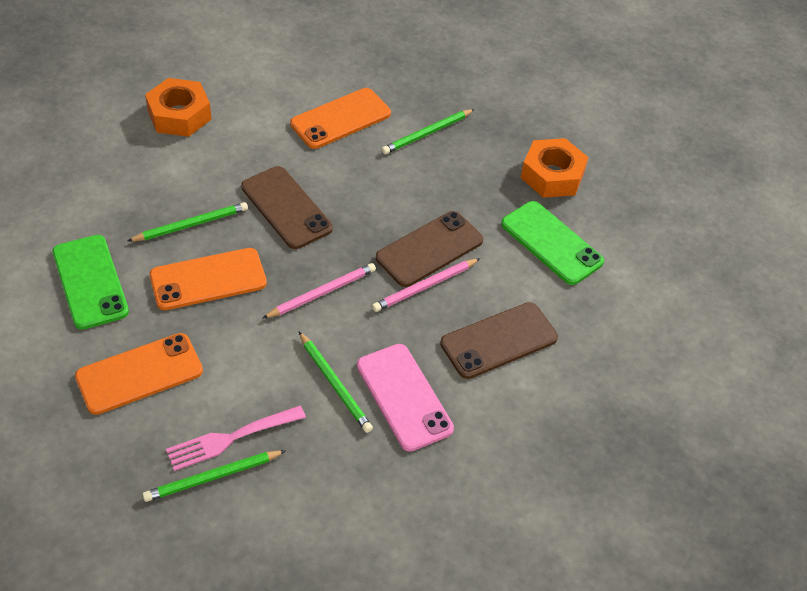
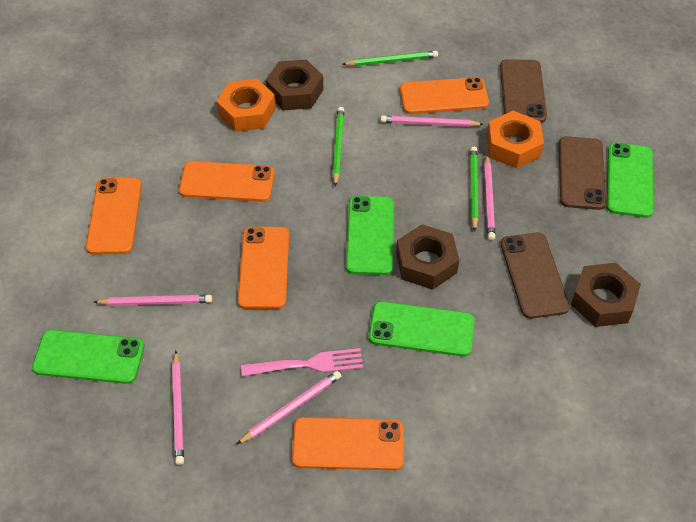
brown nut: 0 -> 3
green pencil: 4 -> 3
green phone: 2 -> 4
orange phone: 3 -> 5
pink pencil: 2 -> 5
pink phone: 1 -> 0

